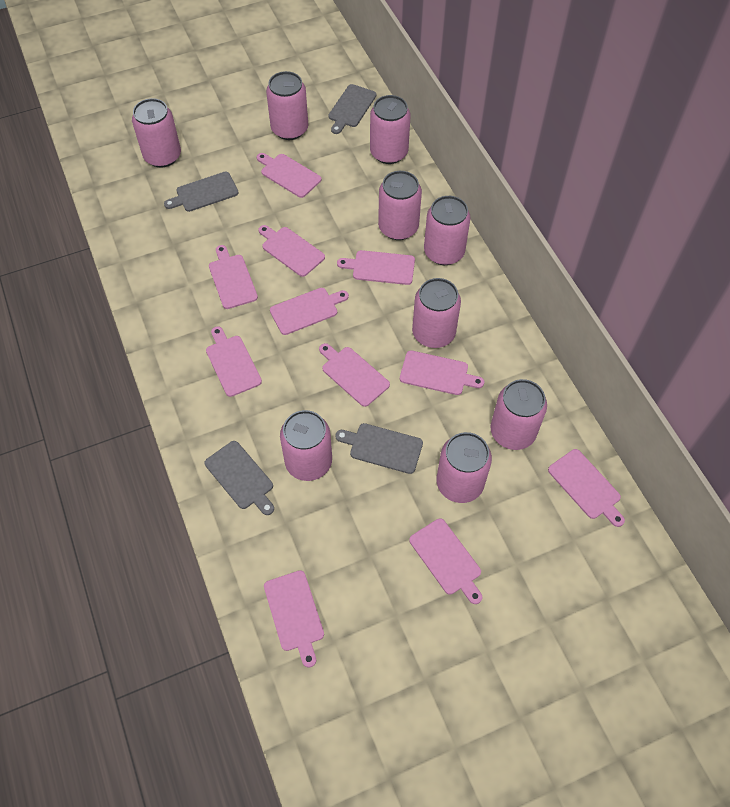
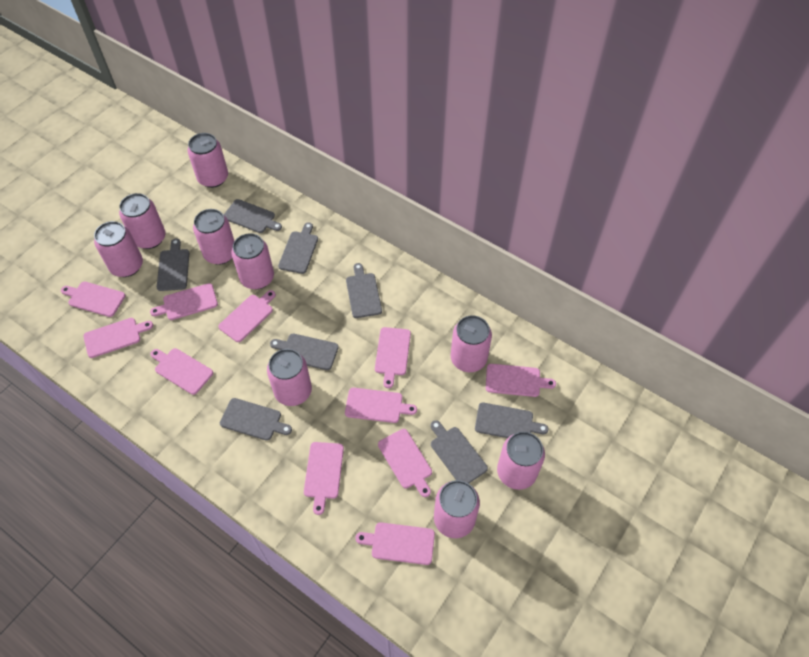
grey cutting board: 4 -> 8

